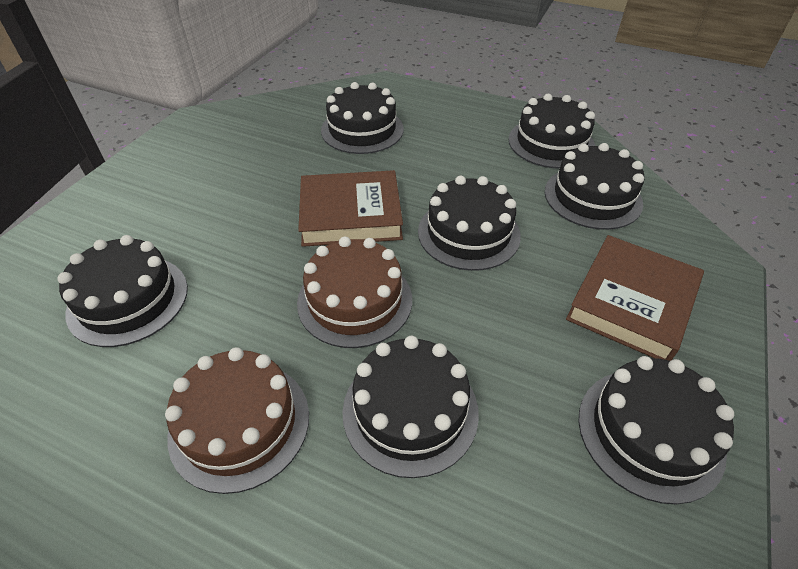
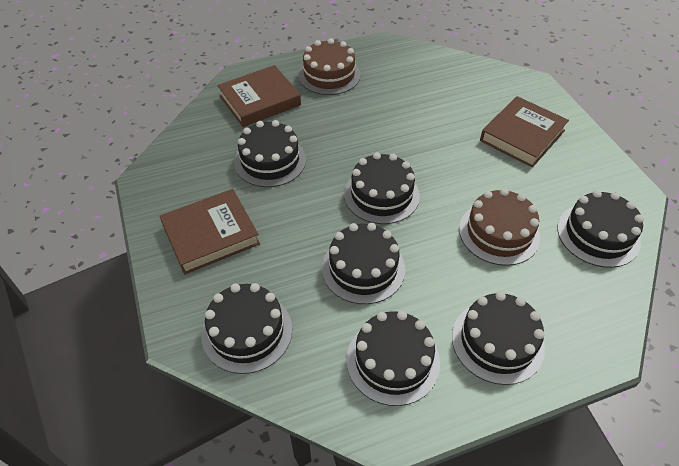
brown book: 2 -> 3

